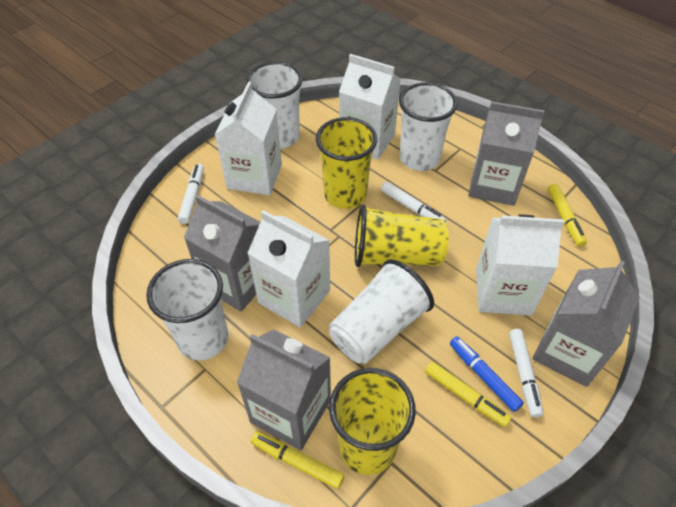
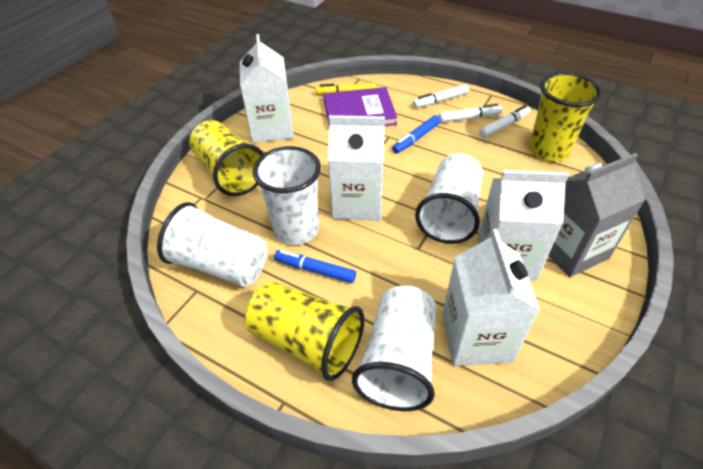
blue marker: 1 -> 2
grey carton: 4 -> 1
purple book: 0 -> 1
yellow marker: 3 -> 1

